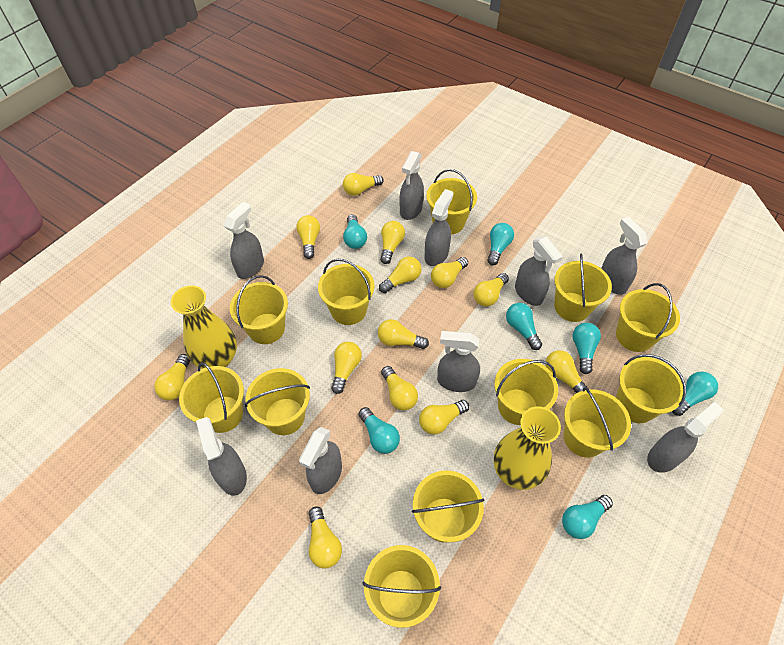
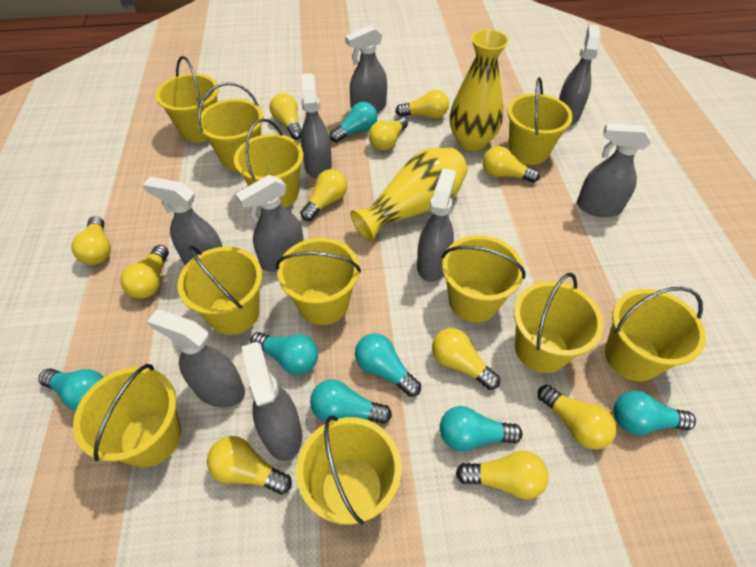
yellow bucket: 12 -> 11
yellow light bulb: 13 -> 11

